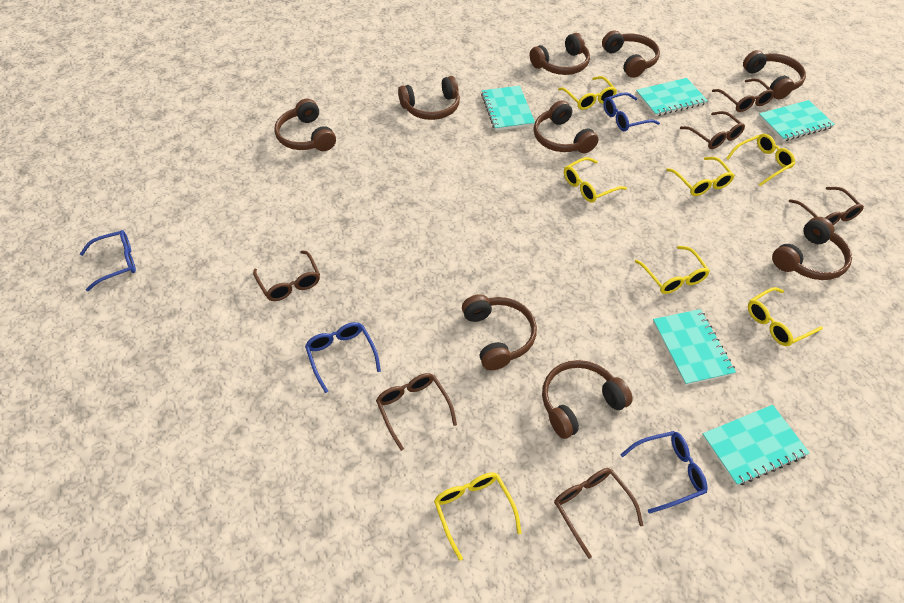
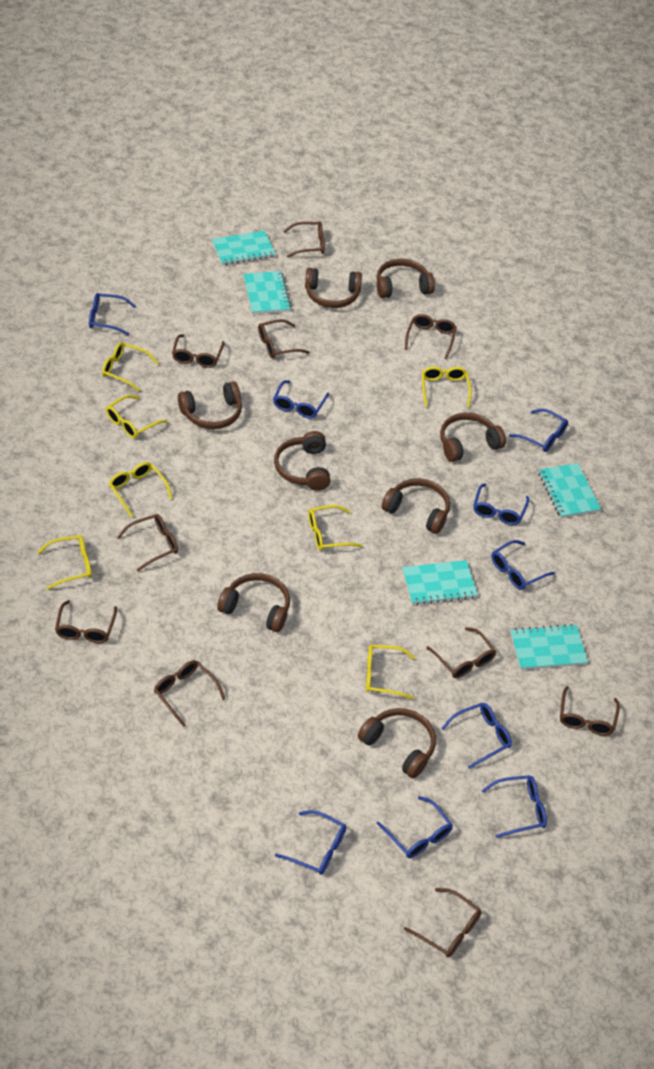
blue glasses: 4 -> 9
brown glasses: 6 -> 10
brown headphones: 9 -> 8

